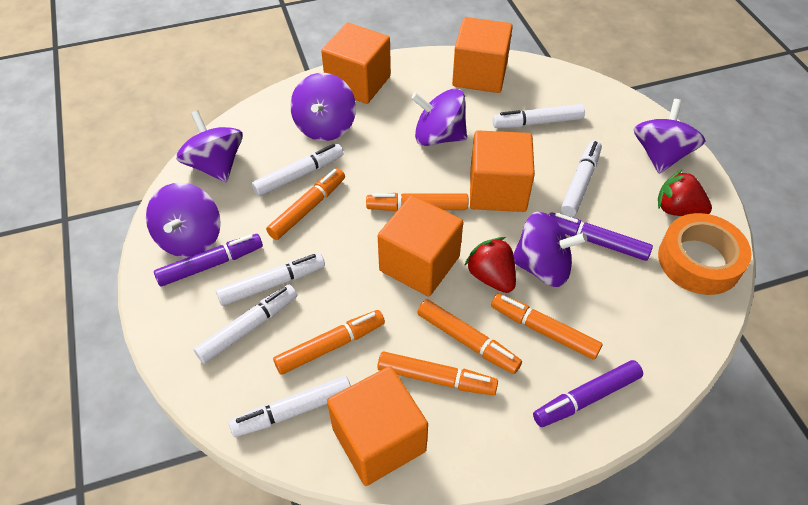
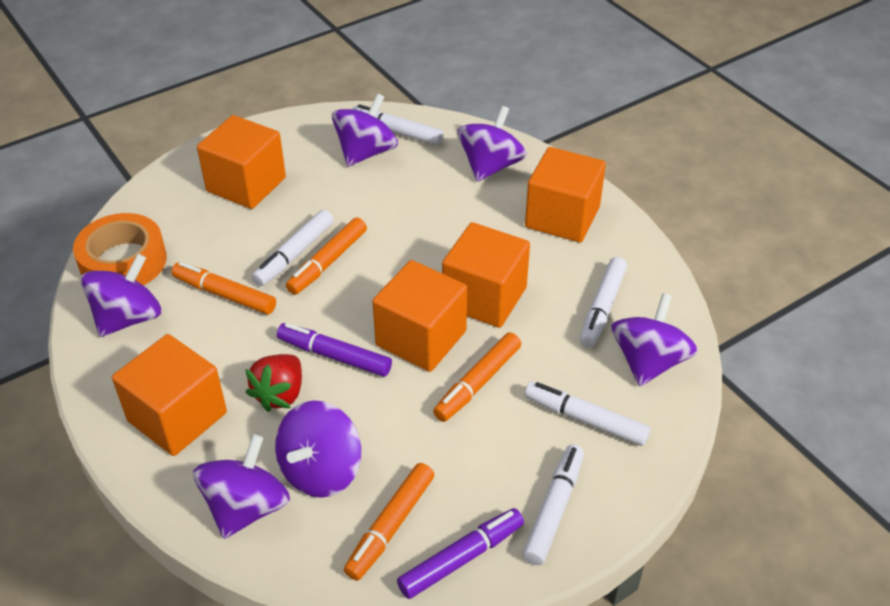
orange marker: 6 -> 4
purple marker: 3 -> 2
red strawberry: 2 -> 1
white marker: 6 -> 5

